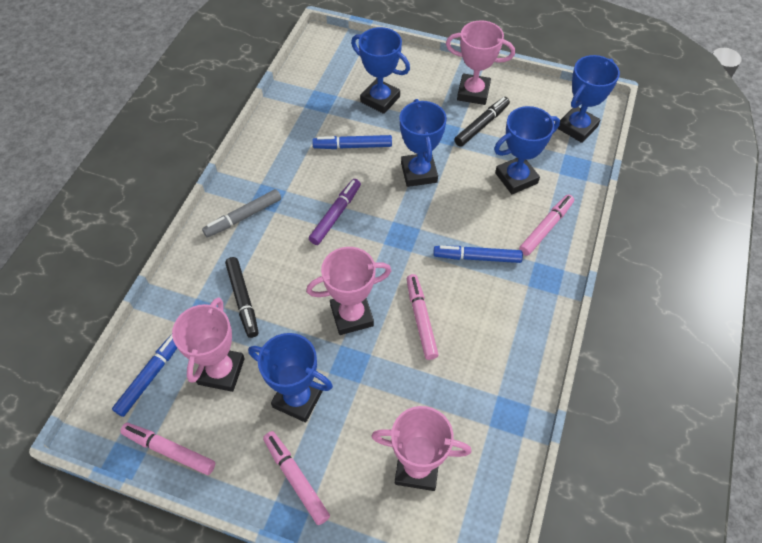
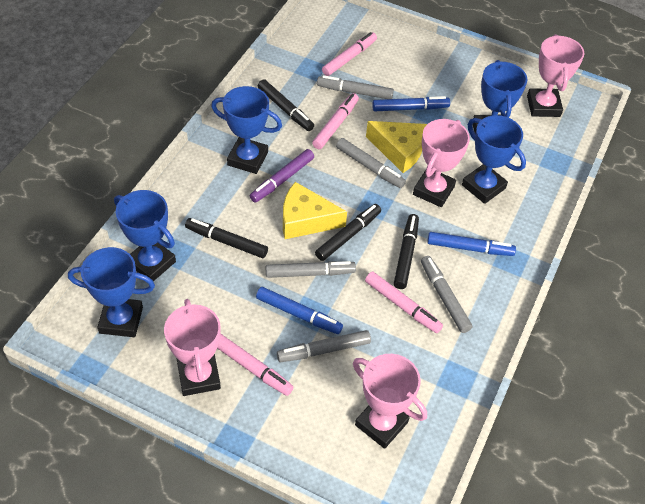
black marker: 2 -> 4
grey marker: 1 -> 5
yellow cheese: 0 -> 2

